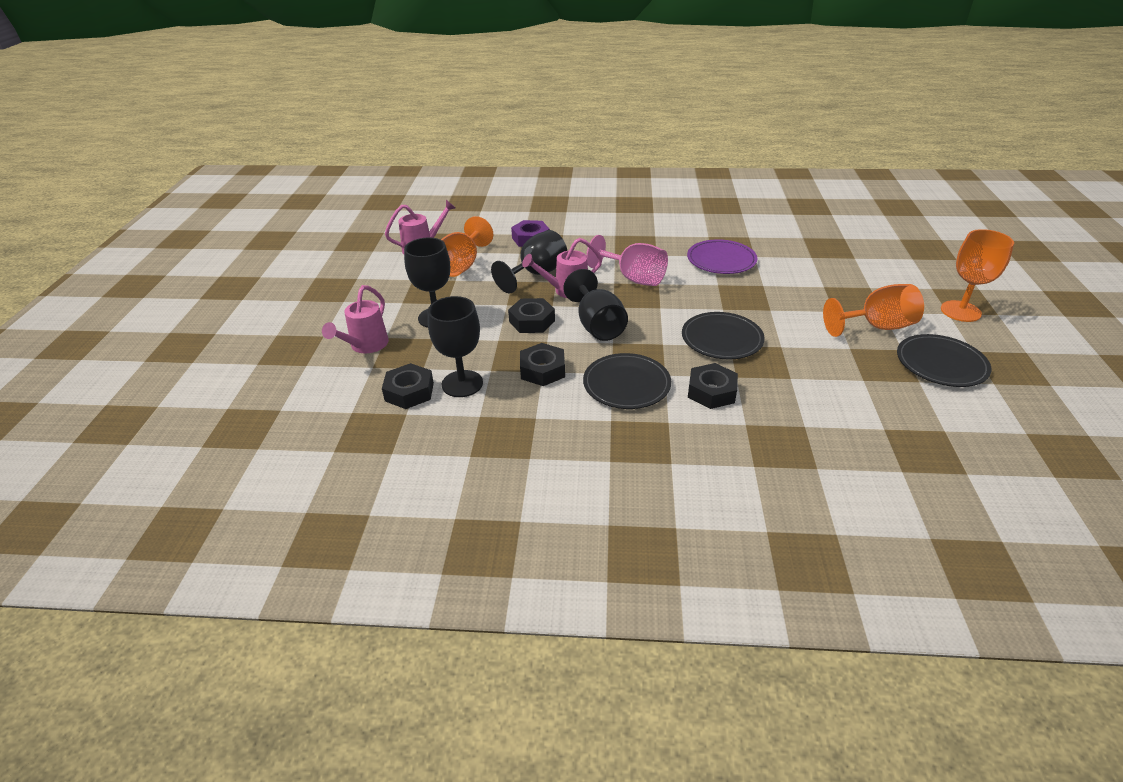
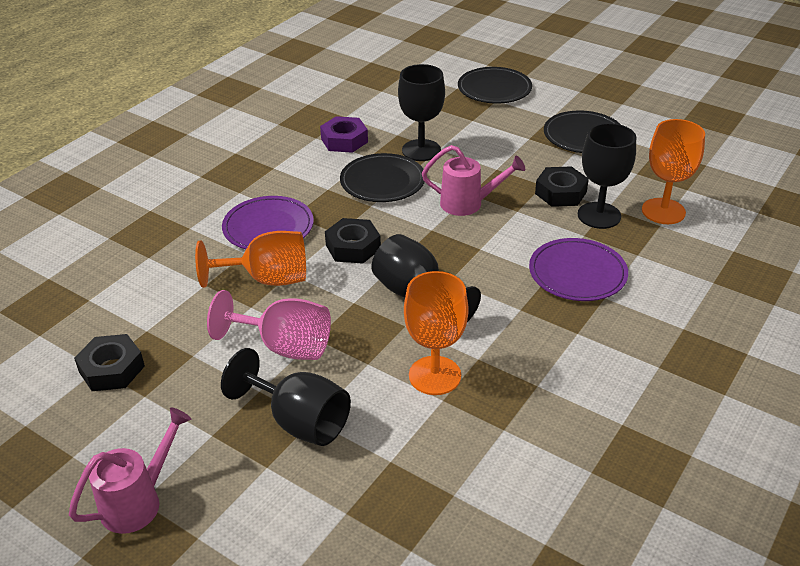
black nut: 4 -> 3
pink watering can: 3 -> 2
purple plate: 1 -> 2

